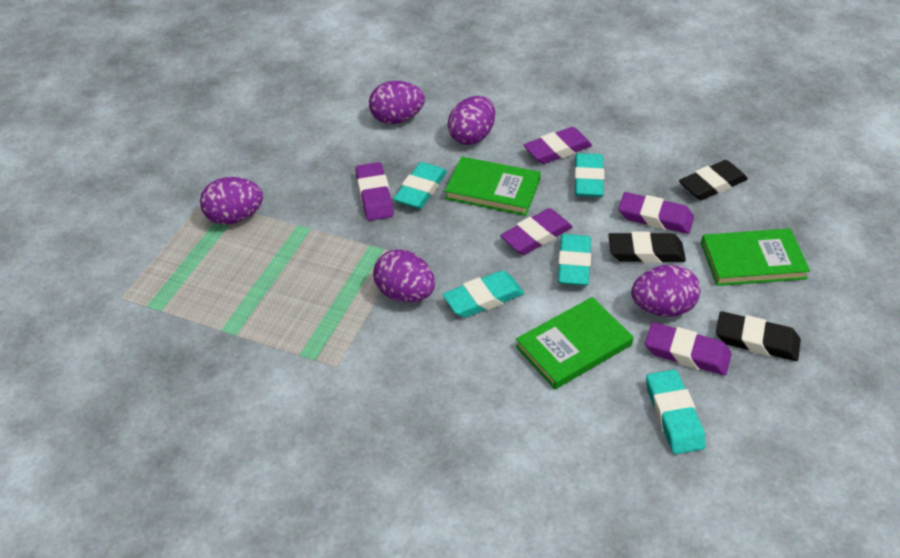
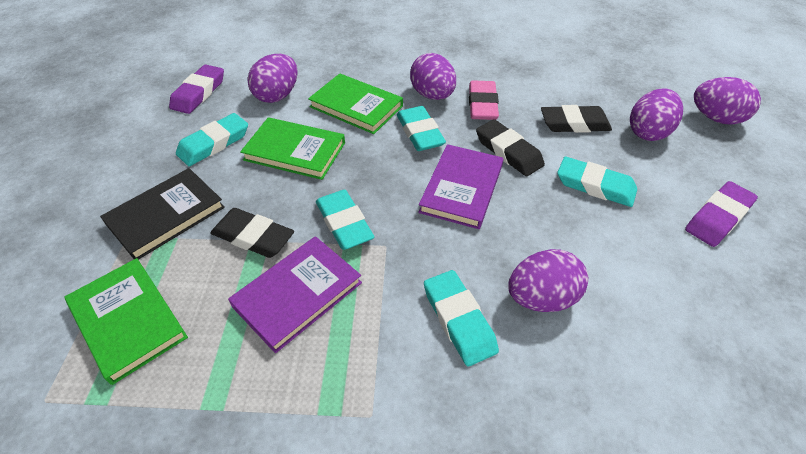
black book: 0 -> 1
pink eraser: 0 -> 1
purple book: 0 -> 2
purple eraser: 5 -> 2

